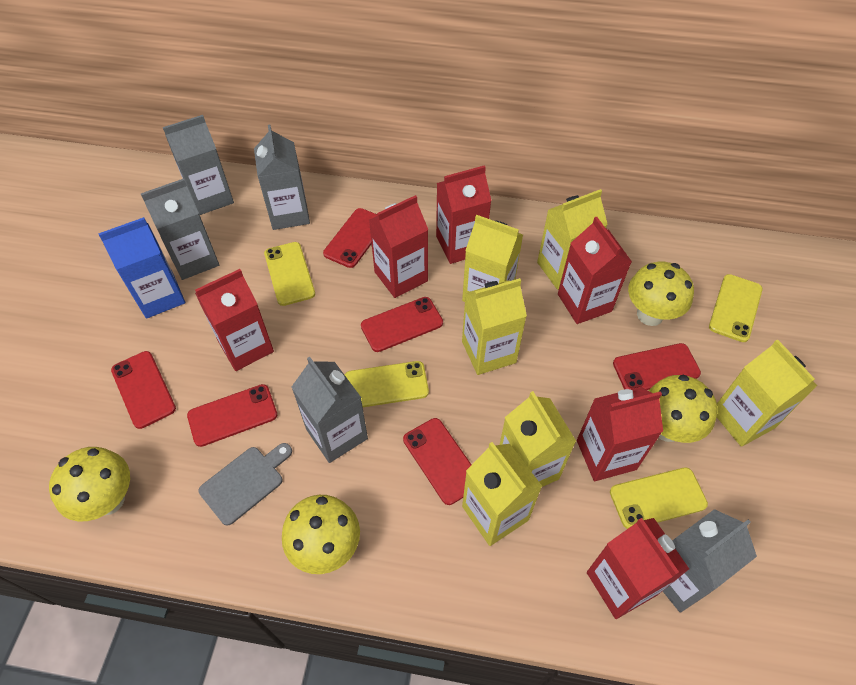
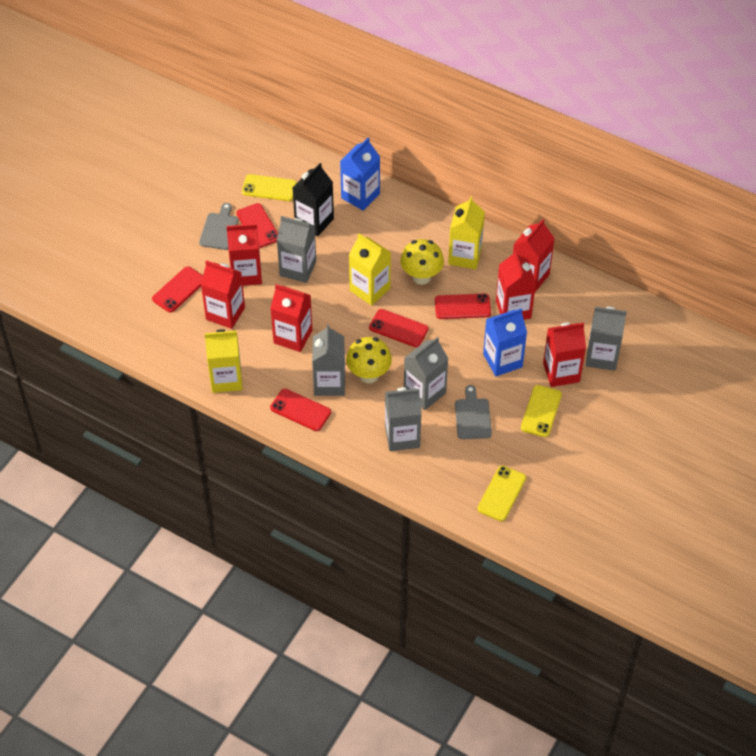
black carton: 0 -> 1
blue carton: 1 -> 2
grey cutting board: 1 -> 2
red phone: 6 -> 5
yellow carton: 6 -> 3
yellow mushroom: 4 -> 2
yellow phone: 4 -> 3

